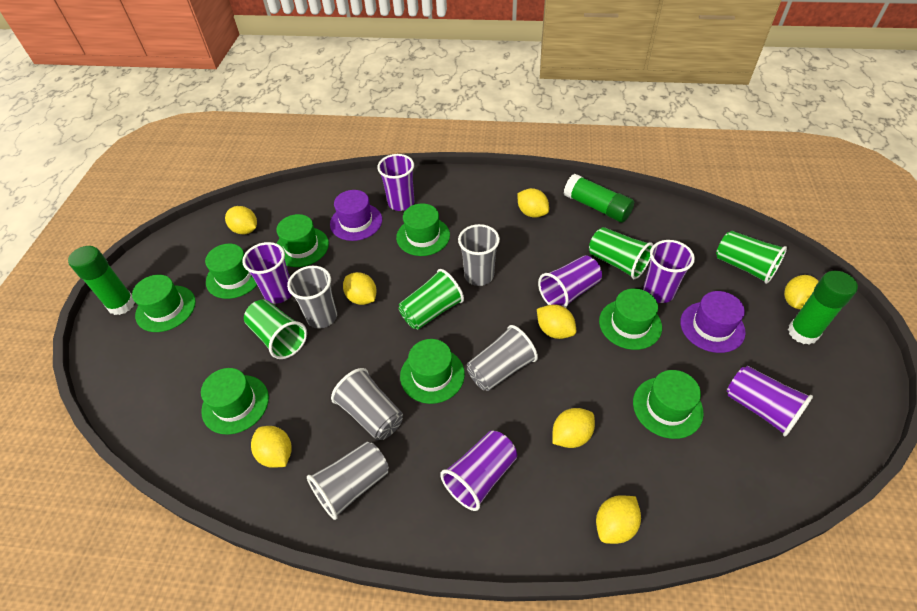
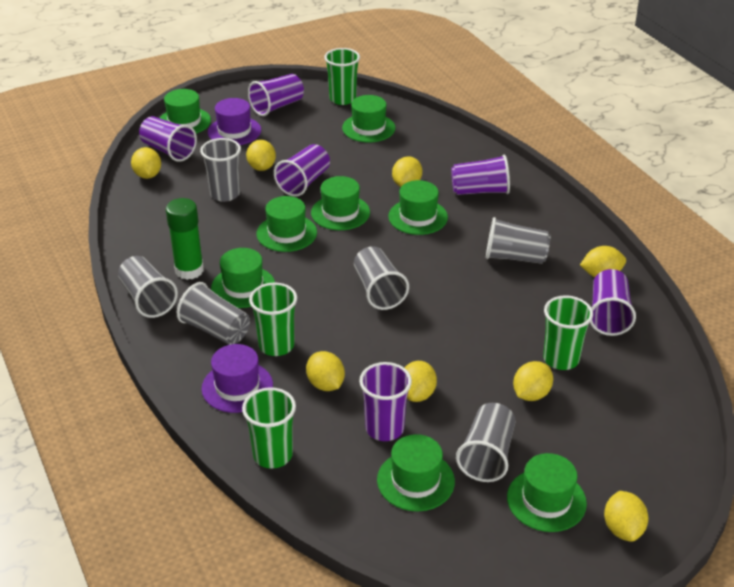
green glue stick: 3 -> 1
grey cup: 5 -> 6

